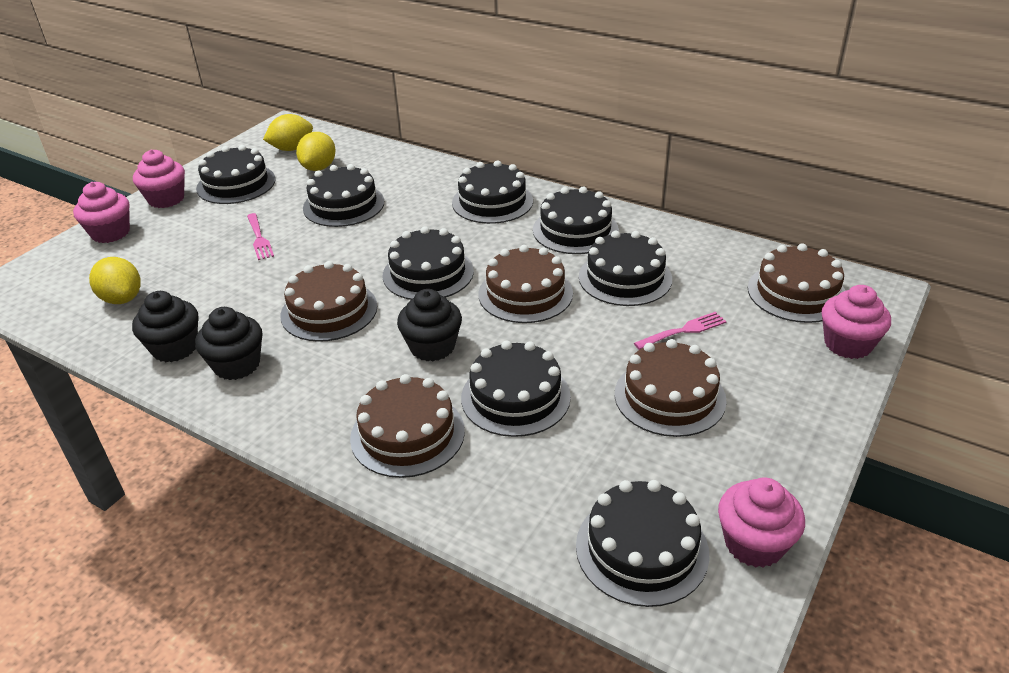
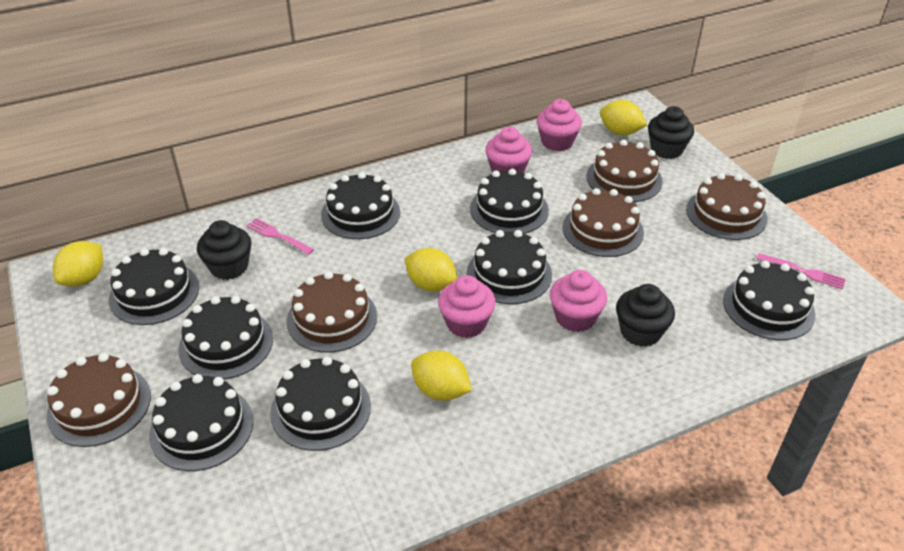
yellow lemon: 3 -> 4

